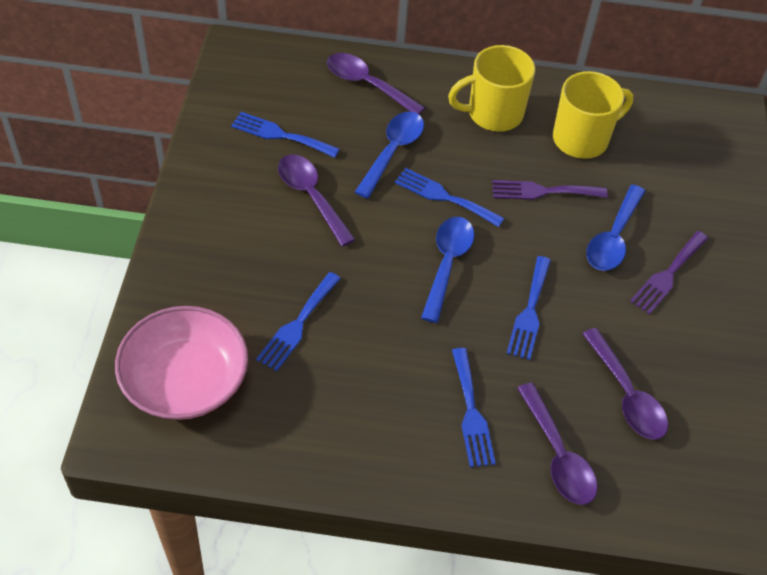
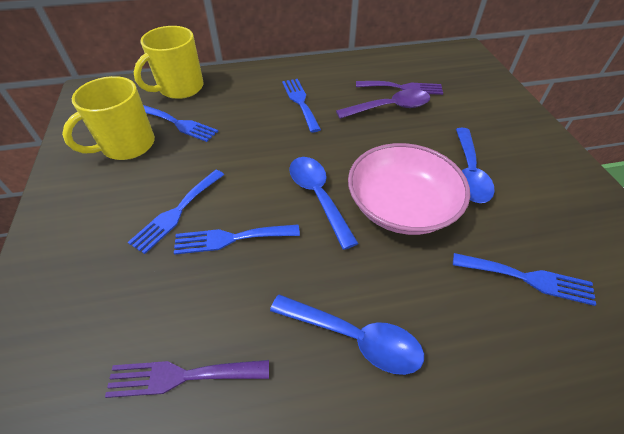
purple spoon: 4 -> 1

